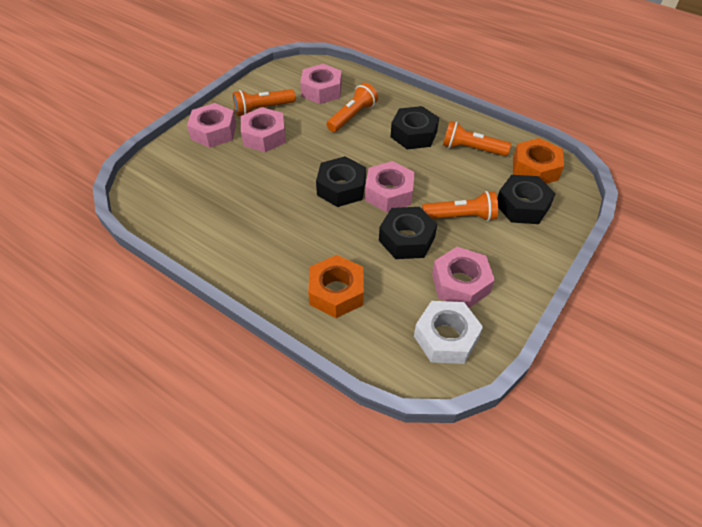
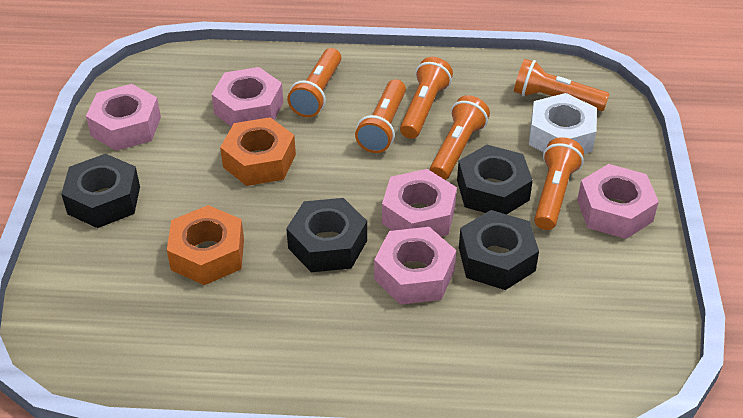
orange flashlight: 4 -> 6

